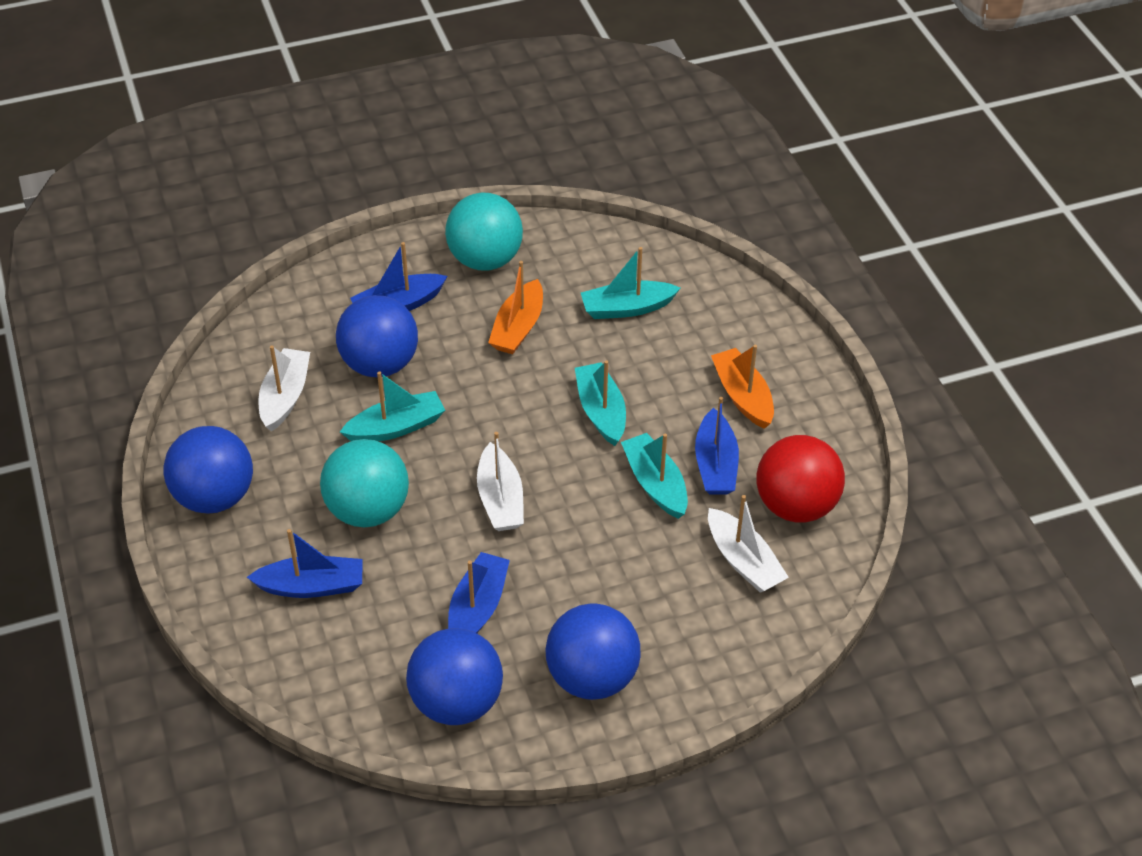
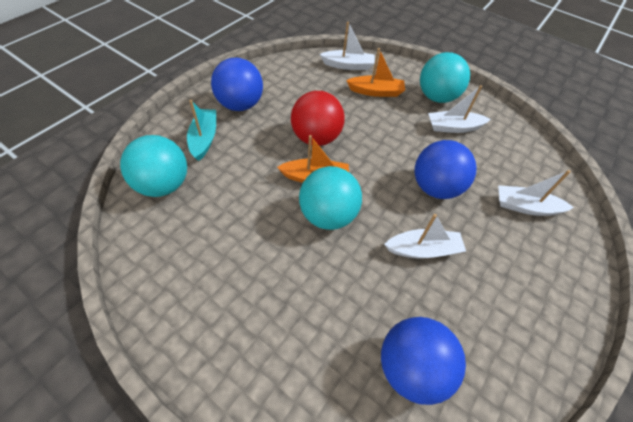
blue ball: 4 -> 3
blue boat: 4 -> 0
turquoise ball: 2 -> 3
turquoise boat: 4 -> 1
white boat: 3 -> 4

